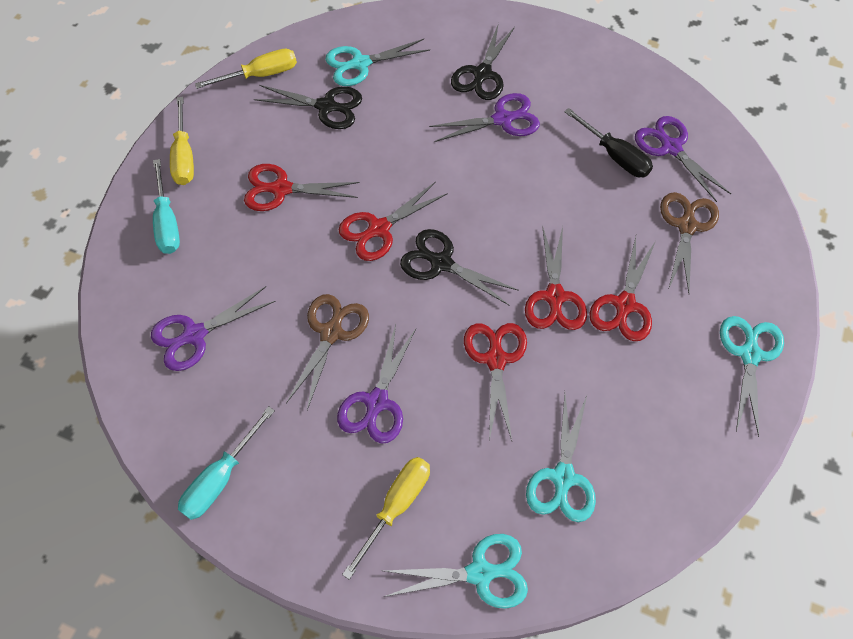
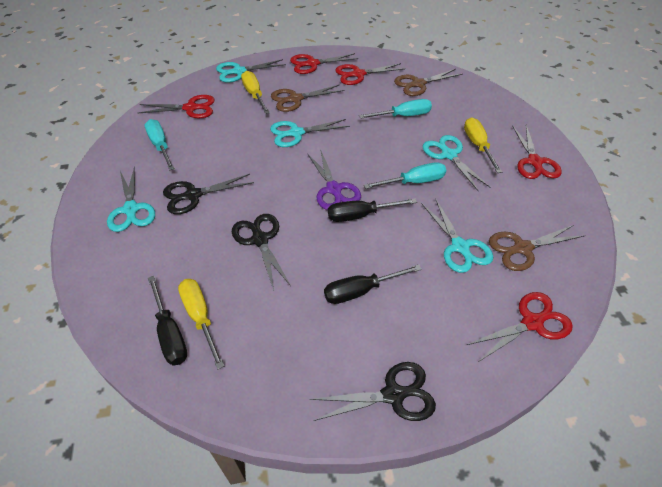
black screwdriver: 1 -> 3
brown scissors: 2 -> 3
purple scissors: 4 -> 1
turquoise scissors: 4 -> 5
turquoise screwdriver: 2 -> 3

